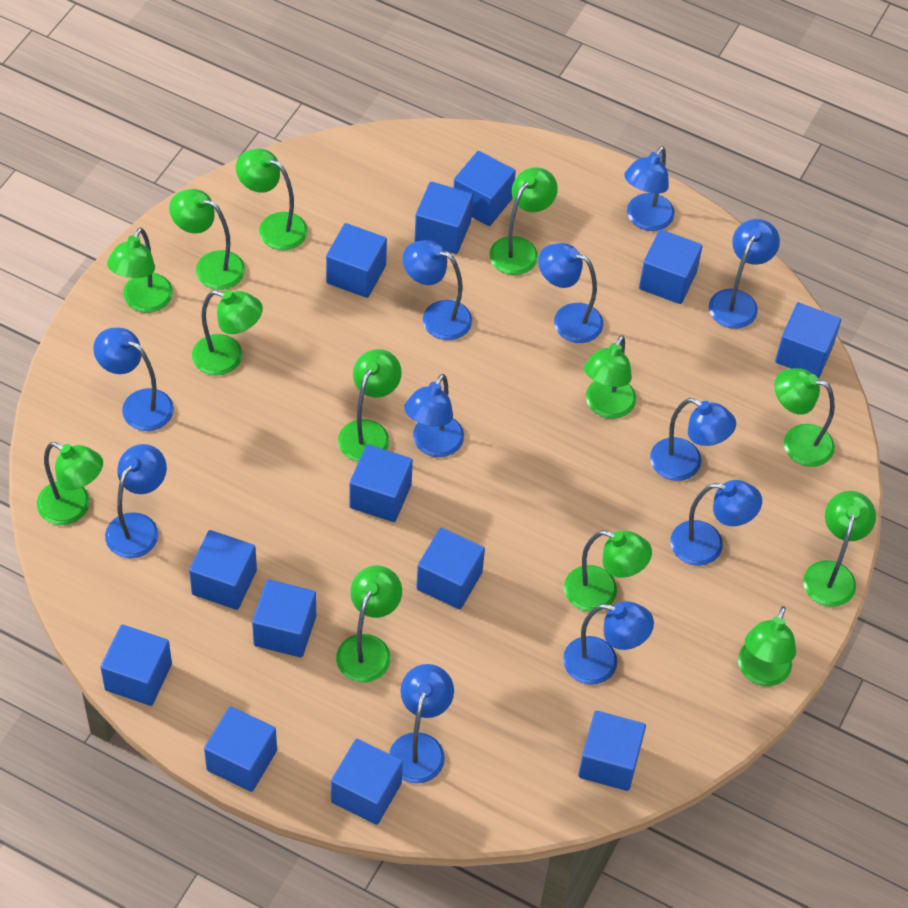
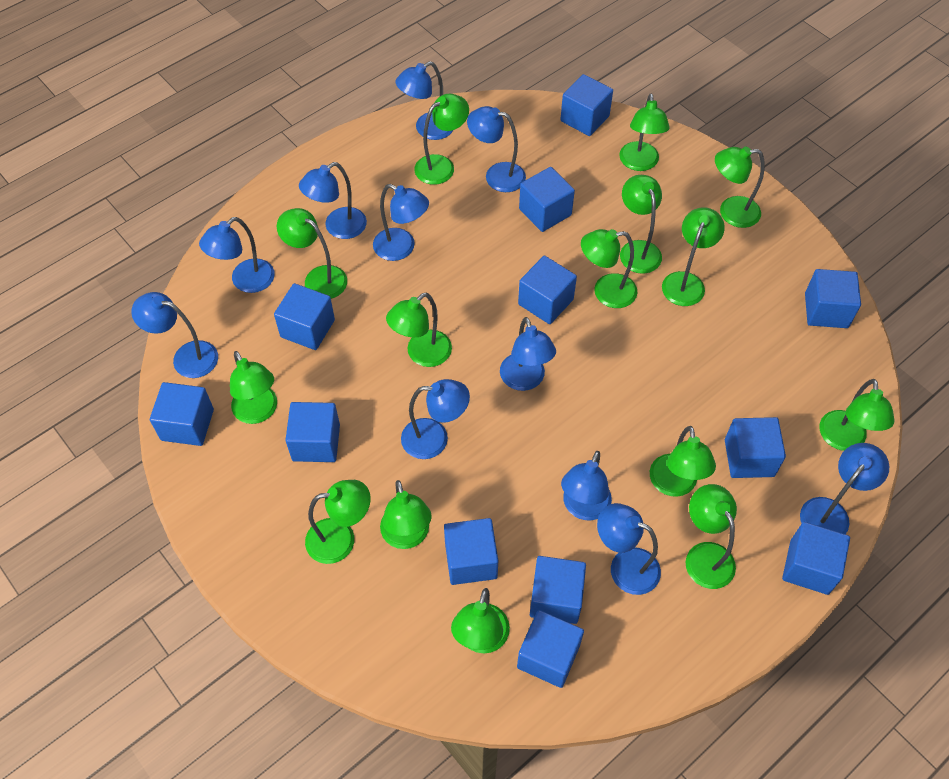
blue cube: 13 -> 12
green lamp: 13 -> 15

